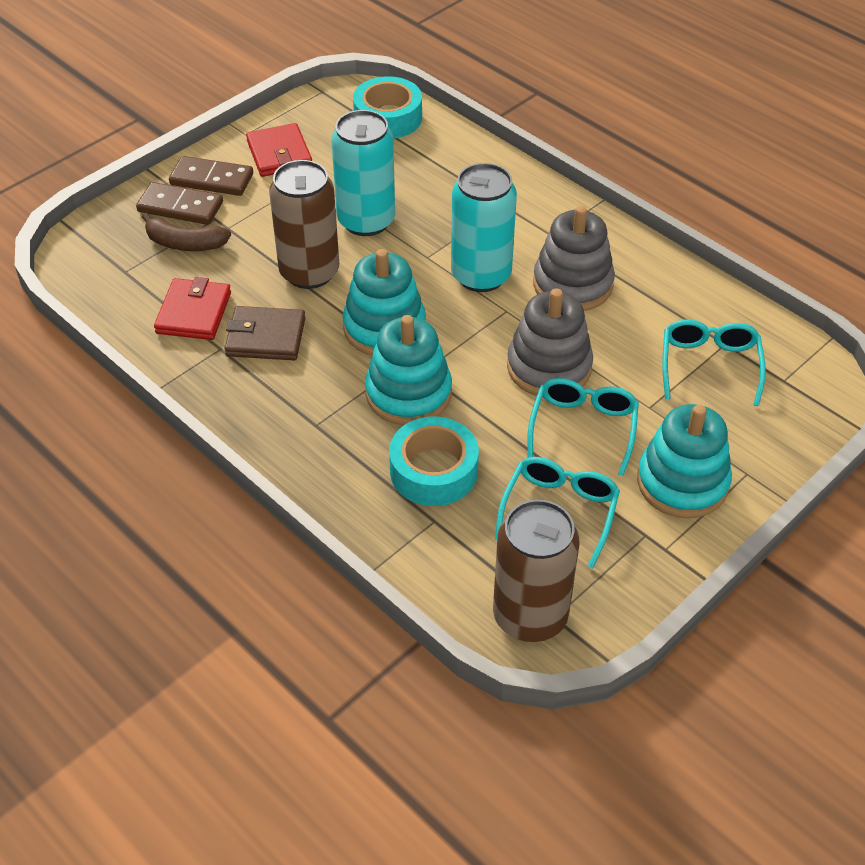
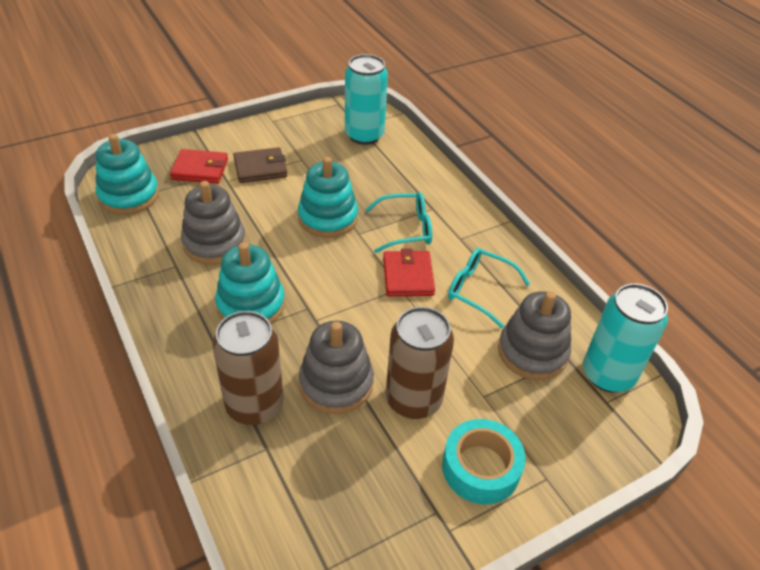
brown banana: 1 -> 0
brown domino: 2 -> 0
grey stacking toy: 2 -> 3
turquoise glasses: 3 -> 2
turquoise tape: 2 -> 1

